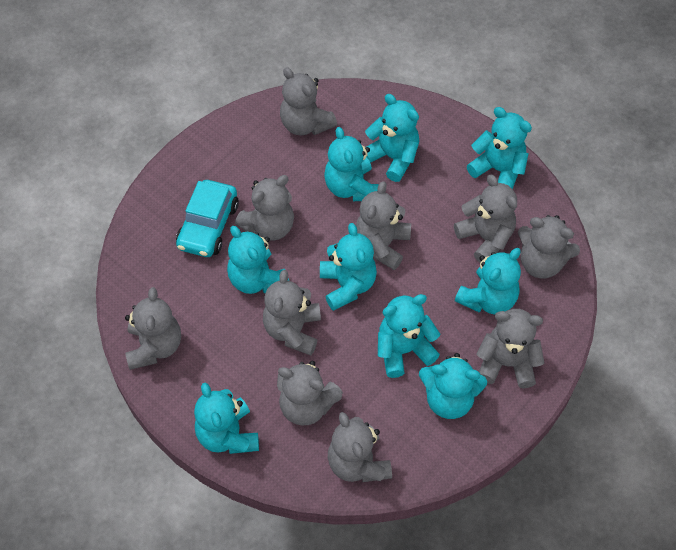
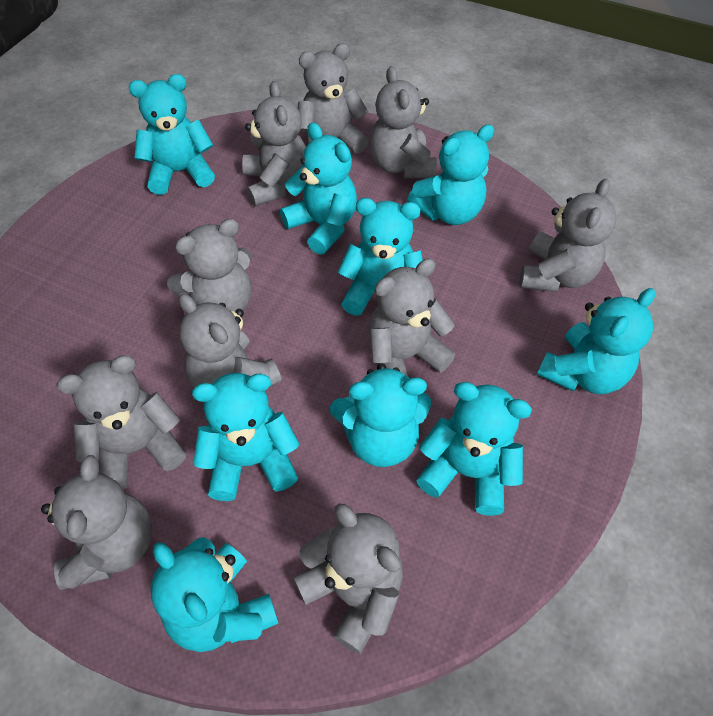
turquoise car: 1 -> 0

